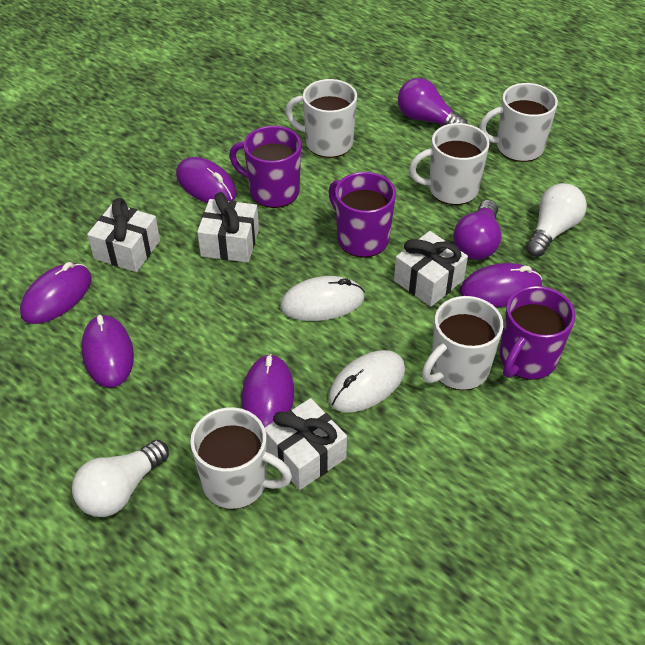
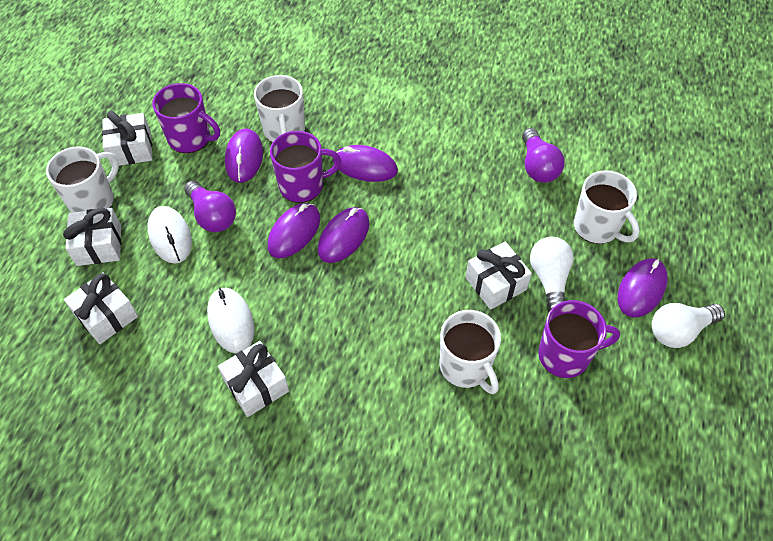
white gift: 4 -> 5
white mug: 5 -> 4

